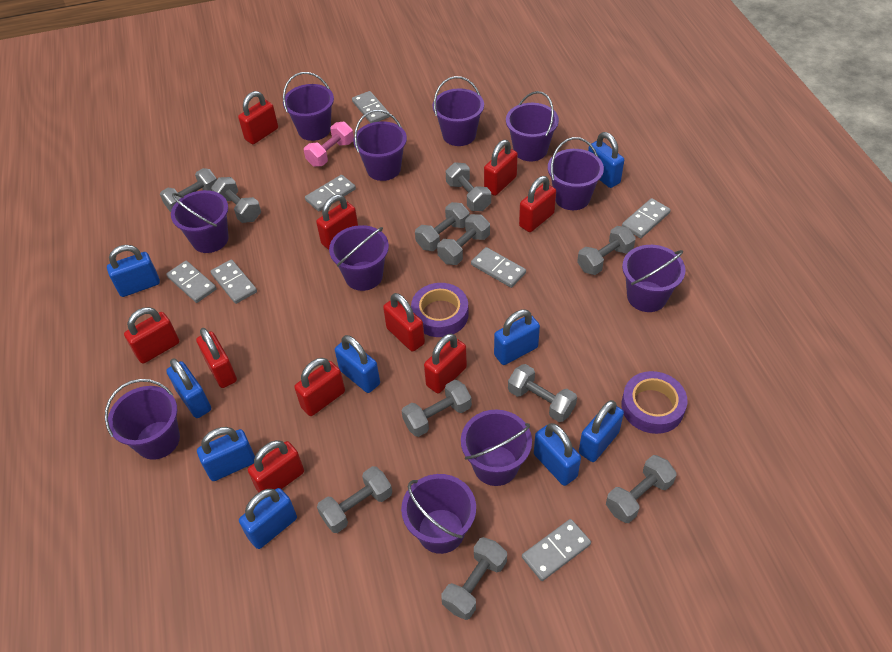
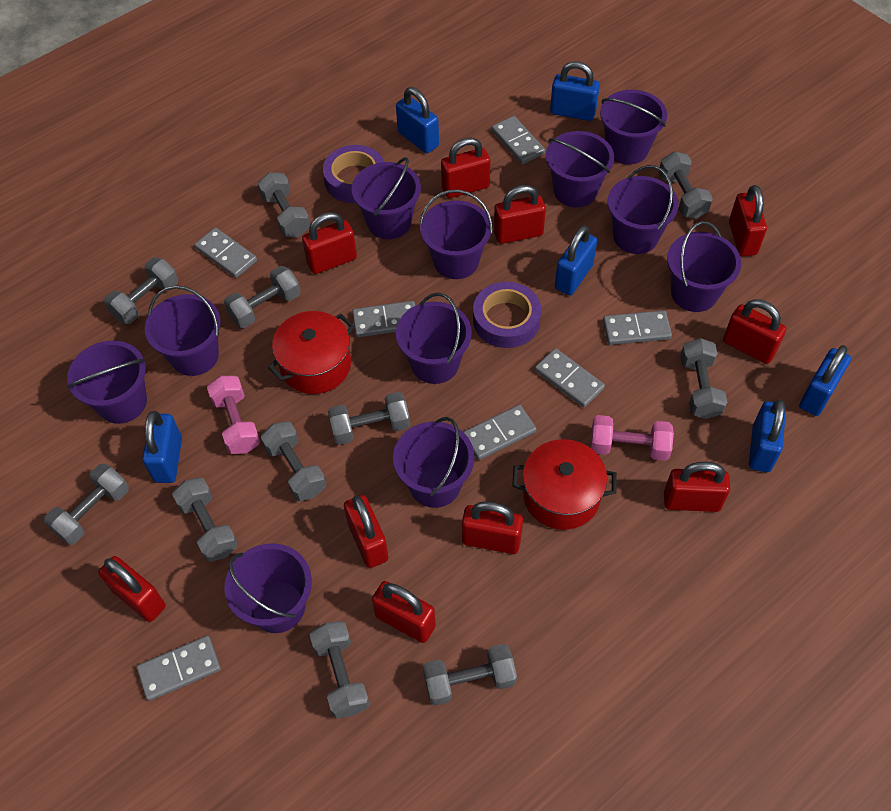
blue padlock: 9 -> 6
pink dumbbell: 1 -> 2
red pot: 0 -> 2

